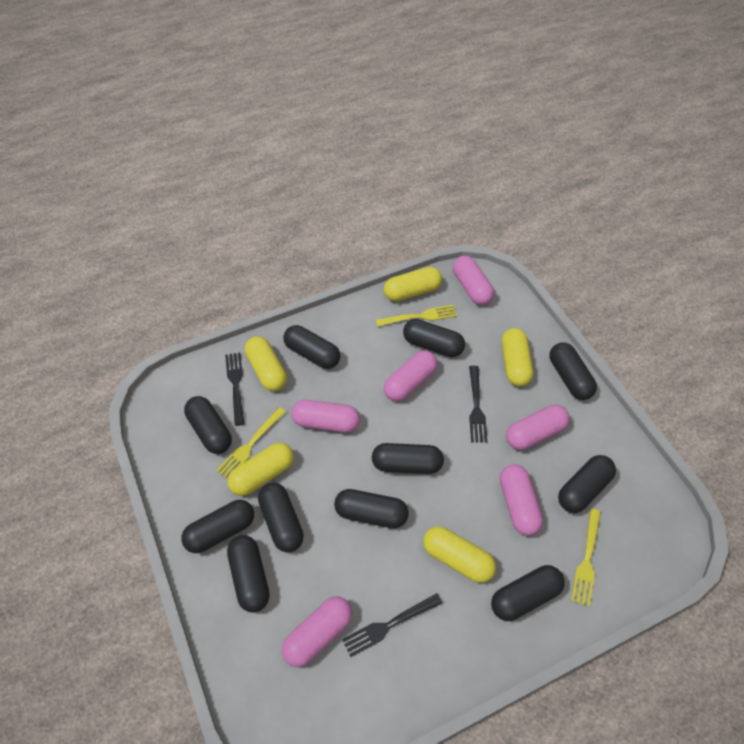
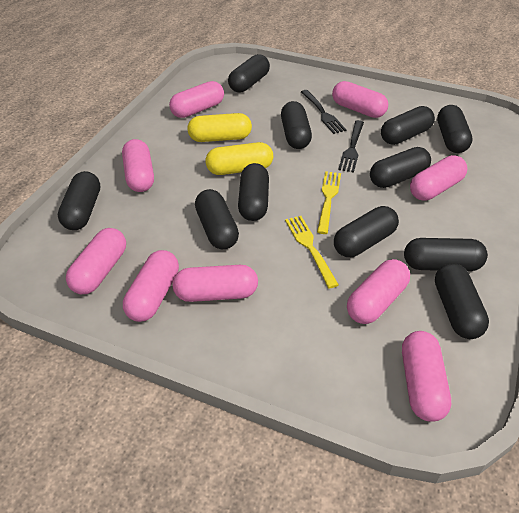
black fork: 3 -> 2
pink capsule: 6 -> 9
yellow capsule: 5 -> 2
yellow fork: 3 -> 2

